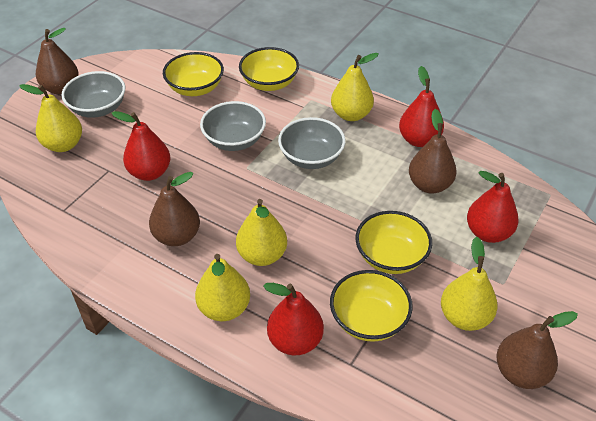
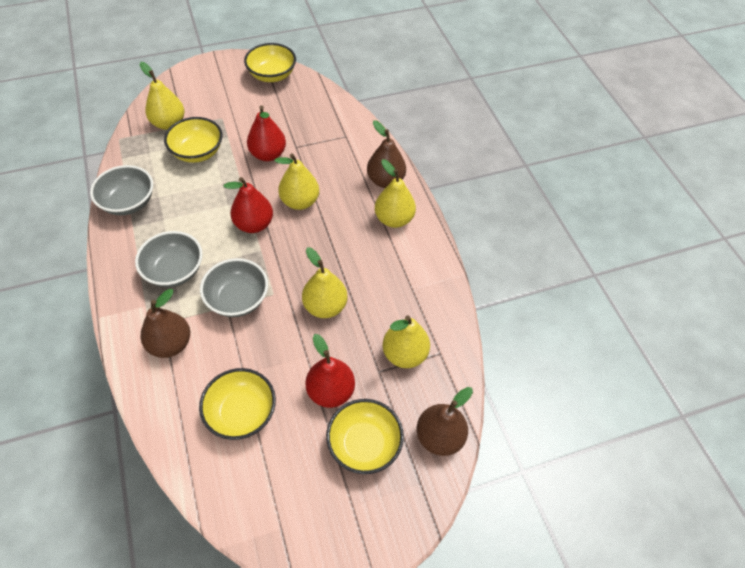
brown pear: 4 -> 3
red pear: 4 -> 3

